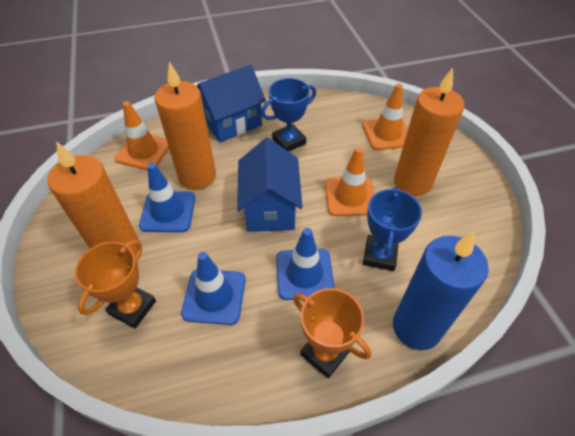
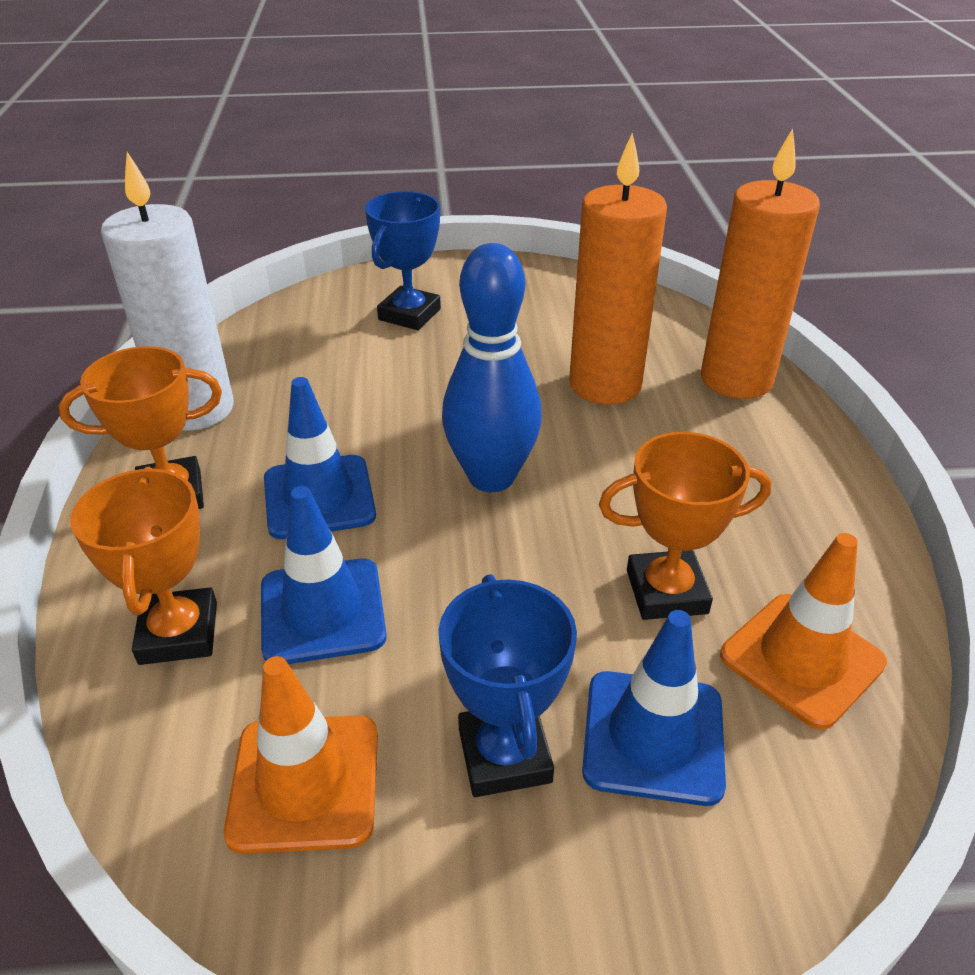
blue bowling pin: 0 -> 1
blue candle: 1 -> 0
blue house: 2 -> 0
orange candle: 3 -> 2
orange traffic cone: 3 -> 2
orange trophy: 2 -> 3
white candle: 0 -> 1

